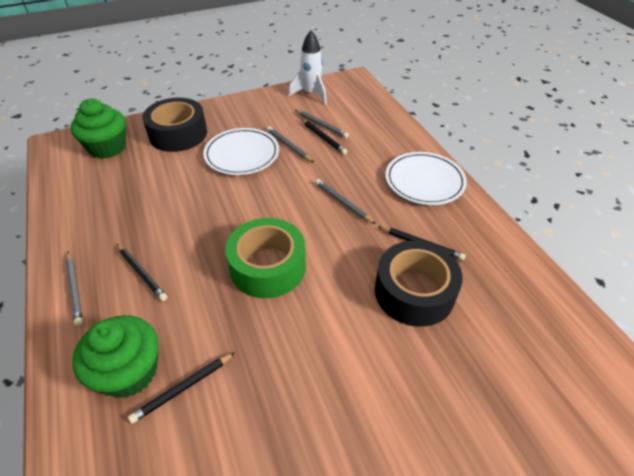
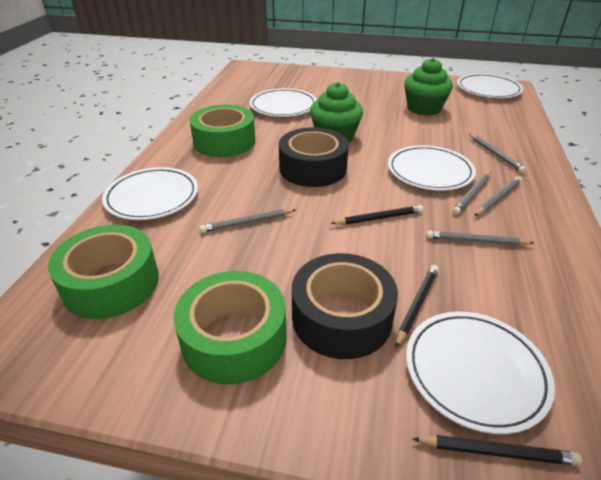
black pencil: 4 -> 3
green tape: 1 -> 3
grey pencil: 4 -> 5
white plate: 2 -> 5
white rocket: 1 -> 0

